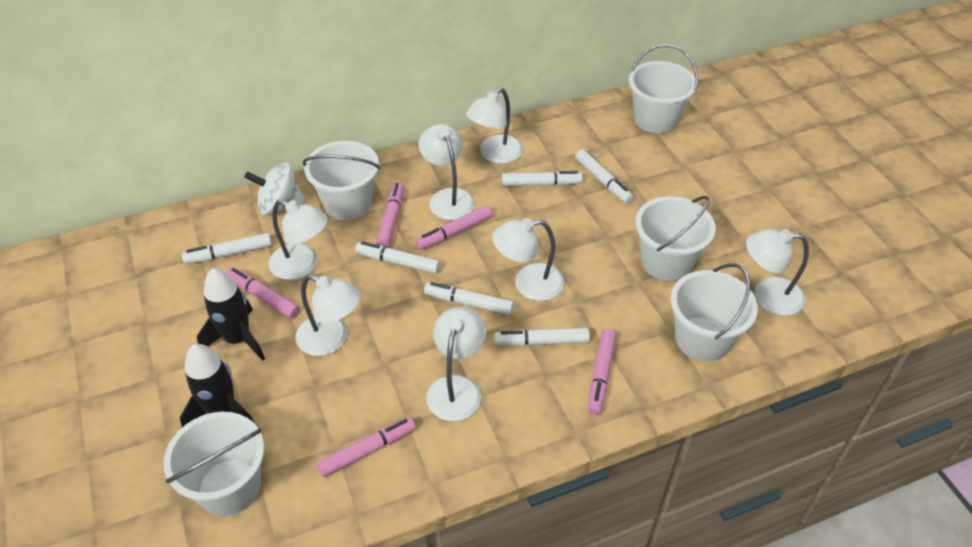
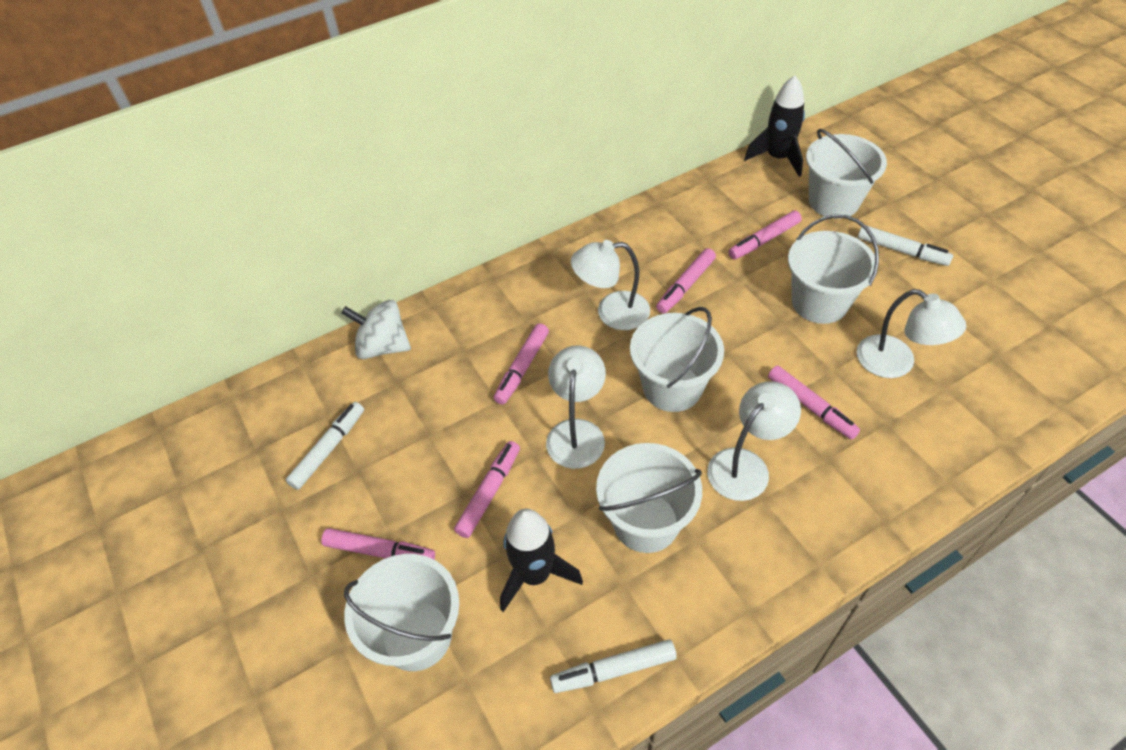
pink marker: 5 -> 6
white lamp: 7 -> 4
white marker: 6 -> 3

